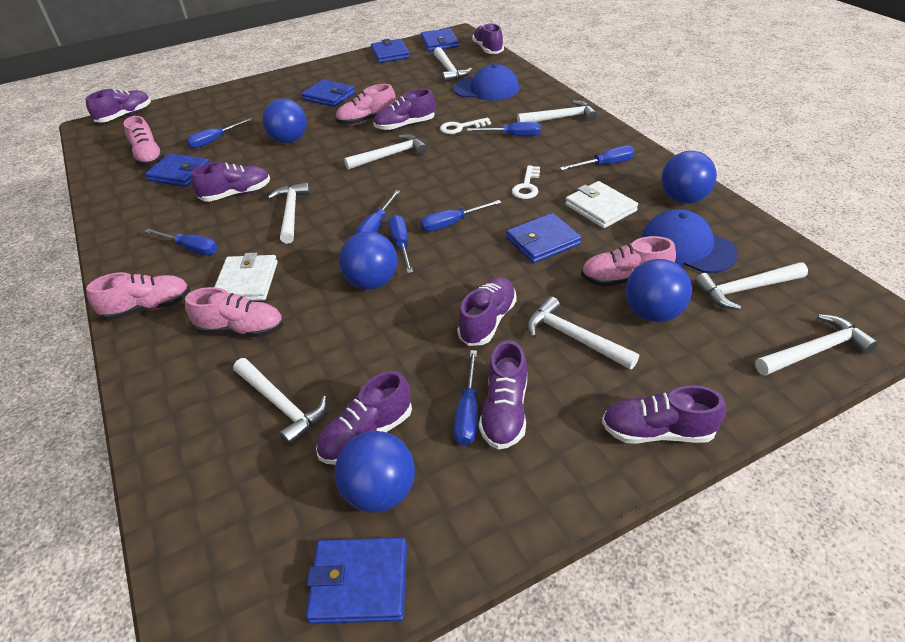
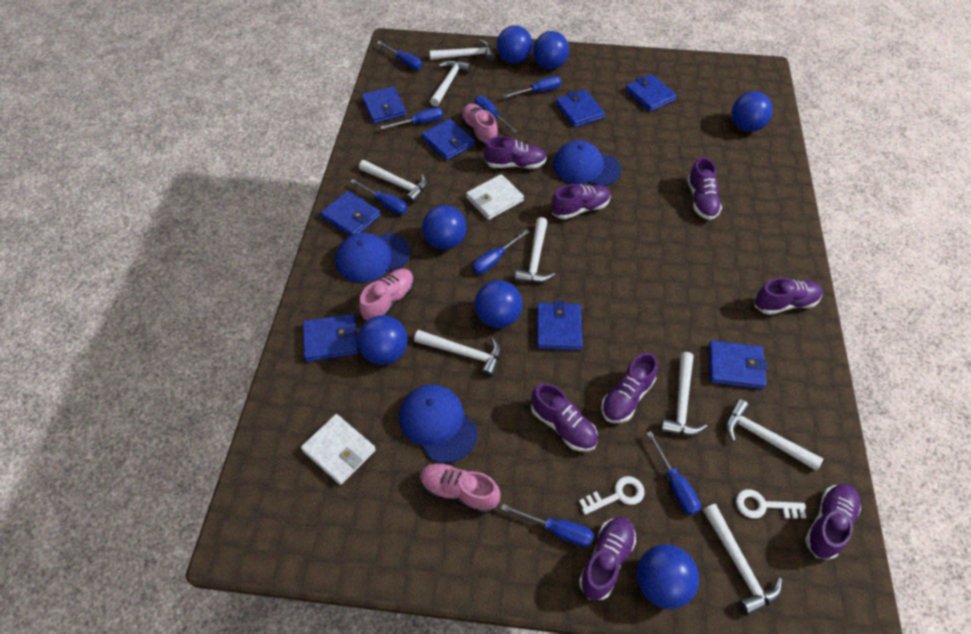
blue ball: 5 -> 7
blue cap: 2 -> 3
blue wallet: 6 -> 8
pink shoe: 5 -> 3

